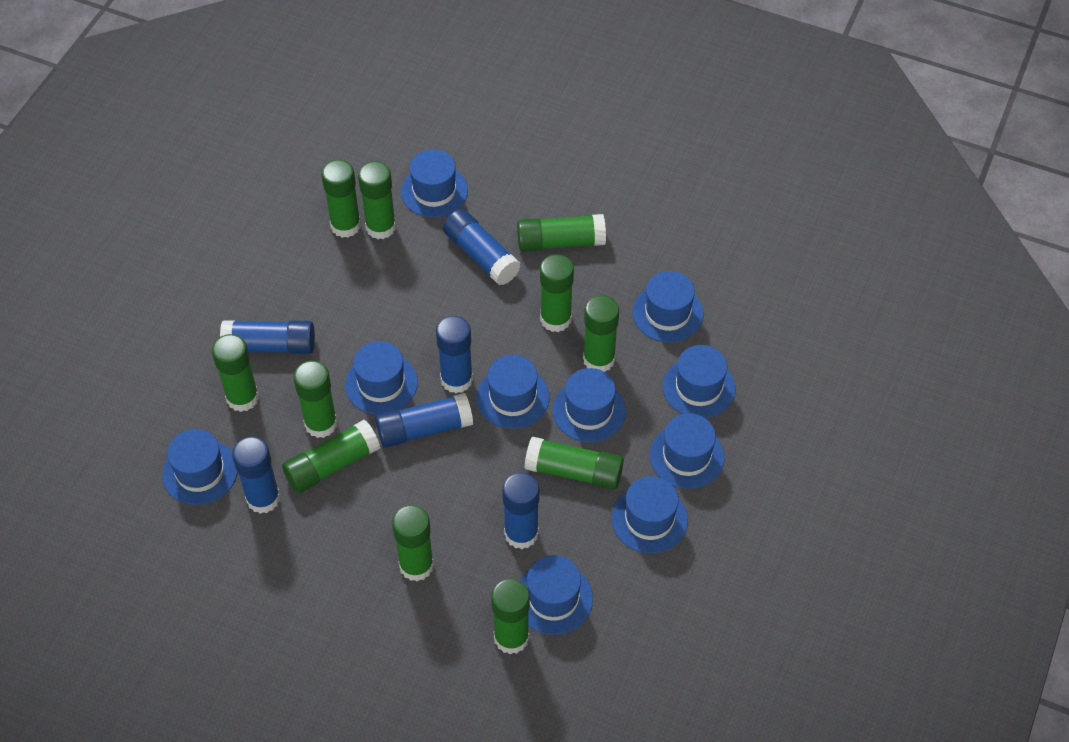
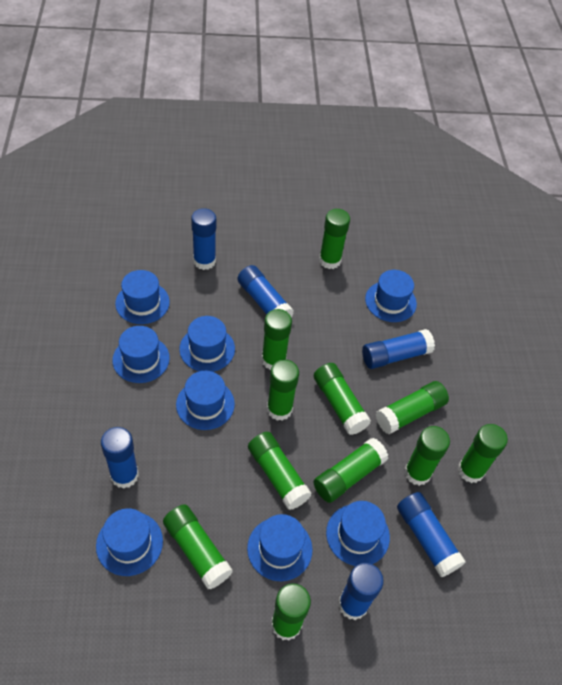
blue hat: 10 -> 8

